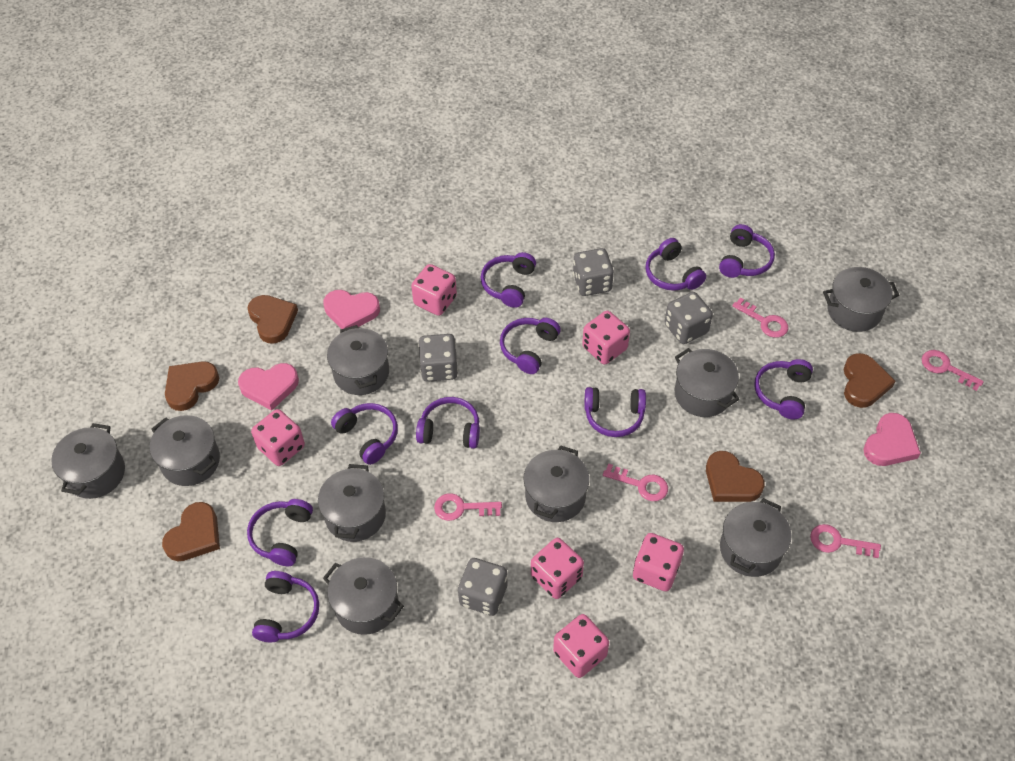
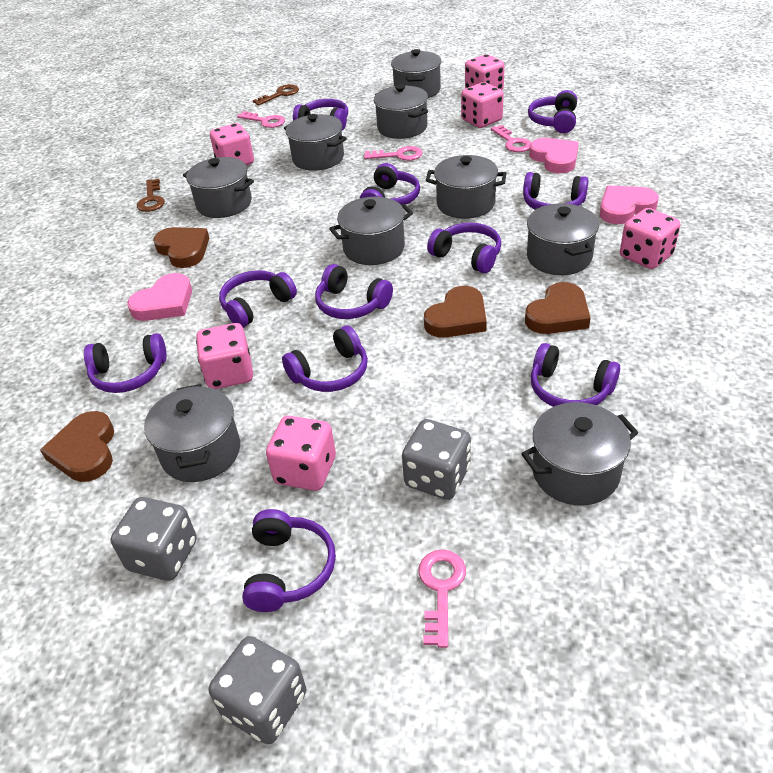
brown heart: 5 -> 4
brown key: 0 -> 2
grey dice: 4 -> 3
pink key: 5 -> 4
purple headphones: 10 -> 11

